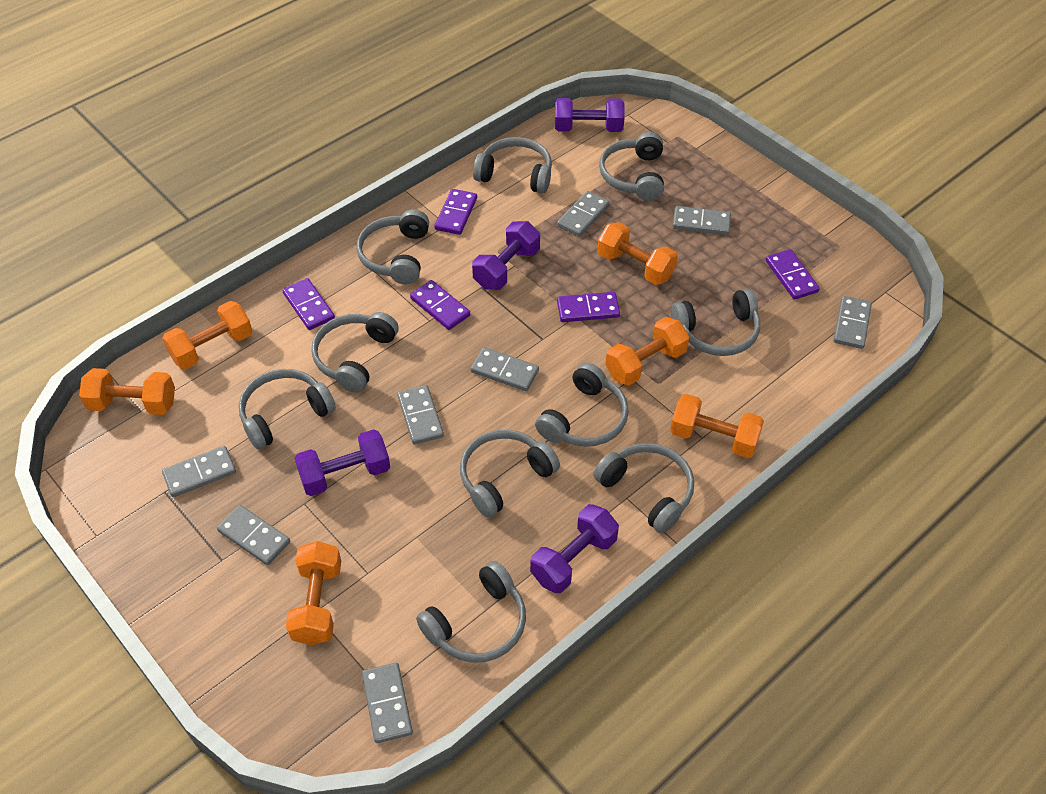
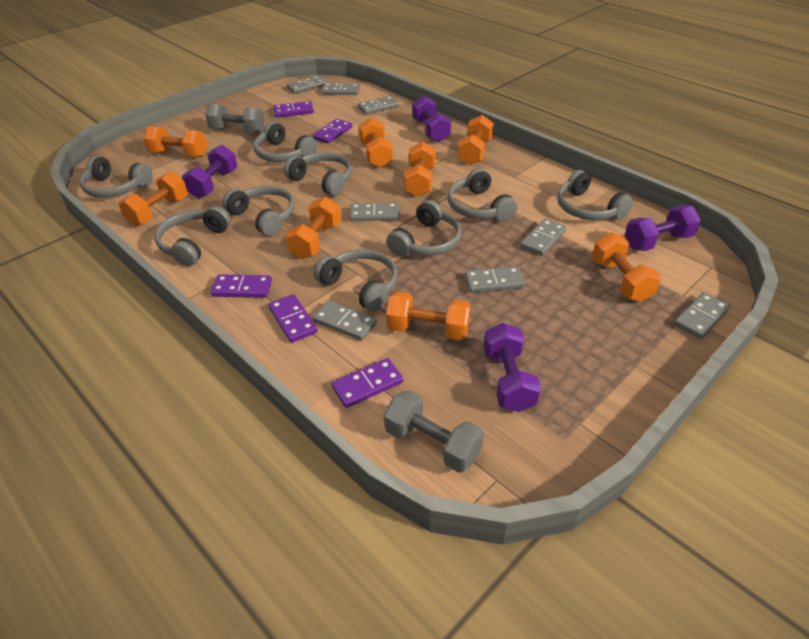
grey dumbbell: 0 -> 2
grey headphones: 10 -> 9
orange dumbbell: 6 -> 8

